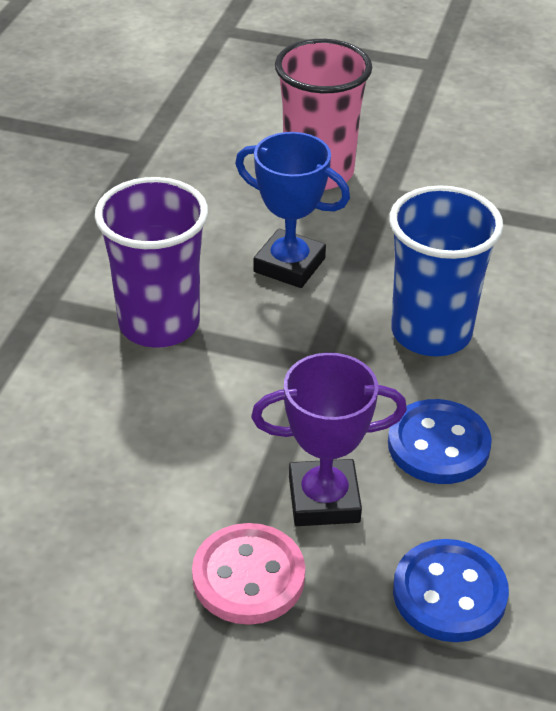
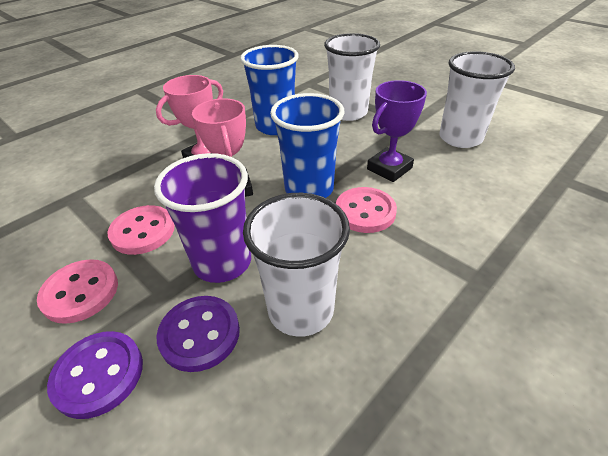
blue button: 2 -> 0
blue cup: 1 -> 2
blue trophy: 1 -> 0
pink button: 1 -> 3
pink cup: 1 -> 0
pink trophy: 0 -> 2
purple button: 0 -> 2
white cup: 0 -> 3

